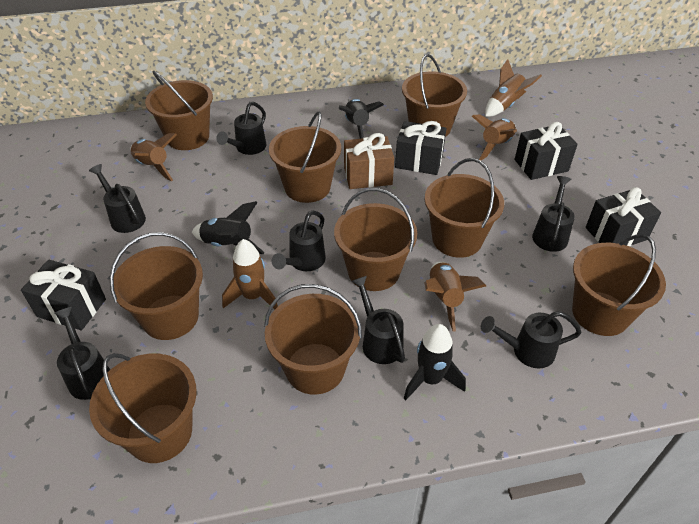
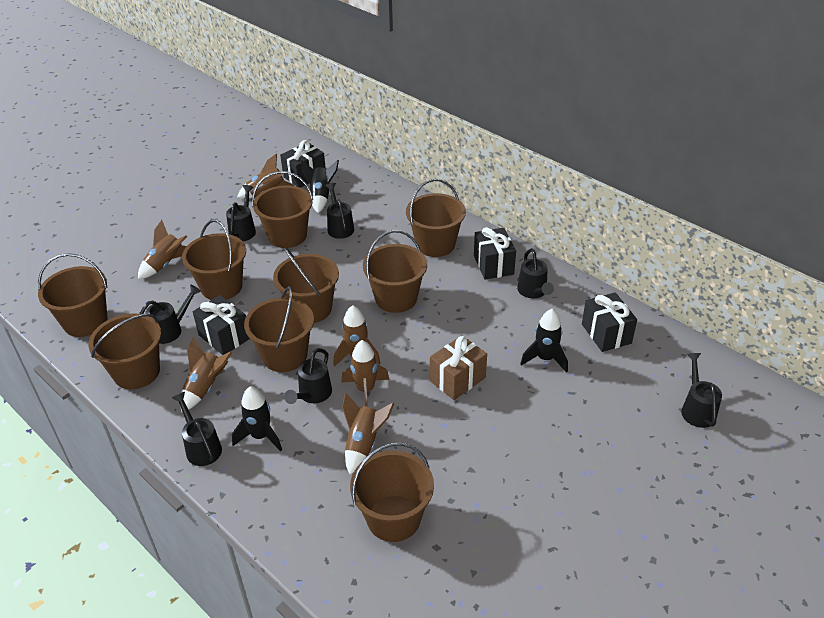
brown rocket: 5 -> 6

